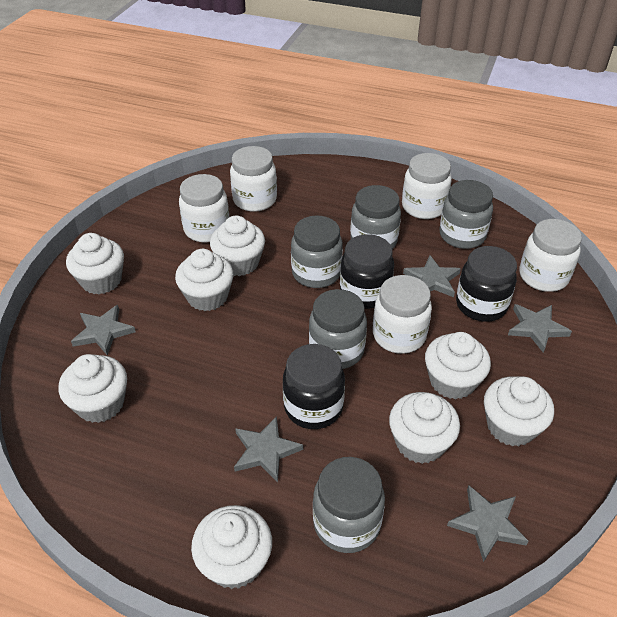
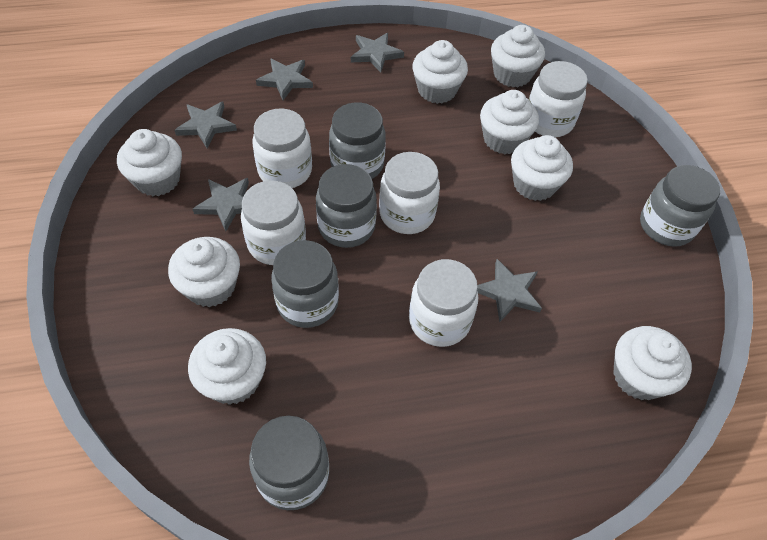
black jar: 3 -> 0

